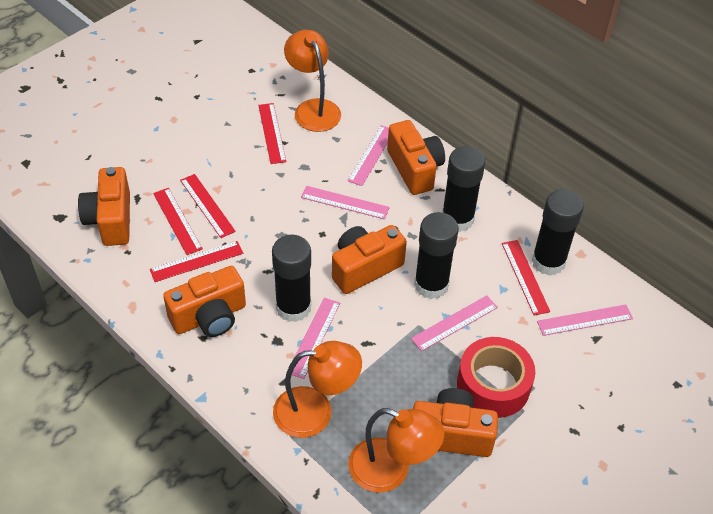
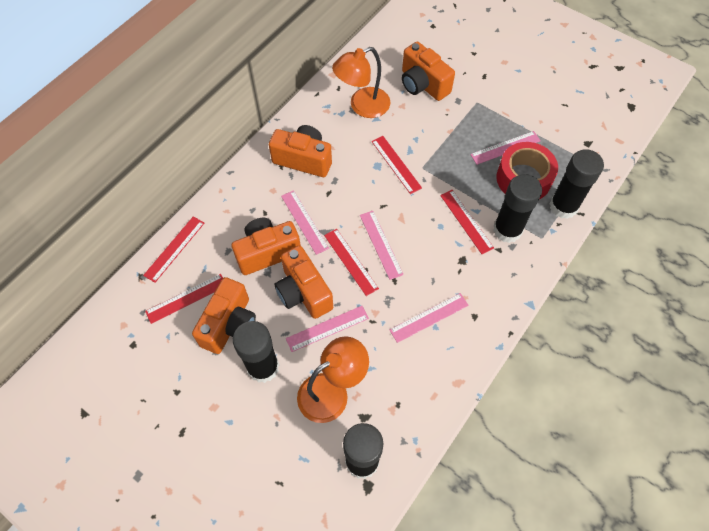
orange lamp: 3 -> 2

